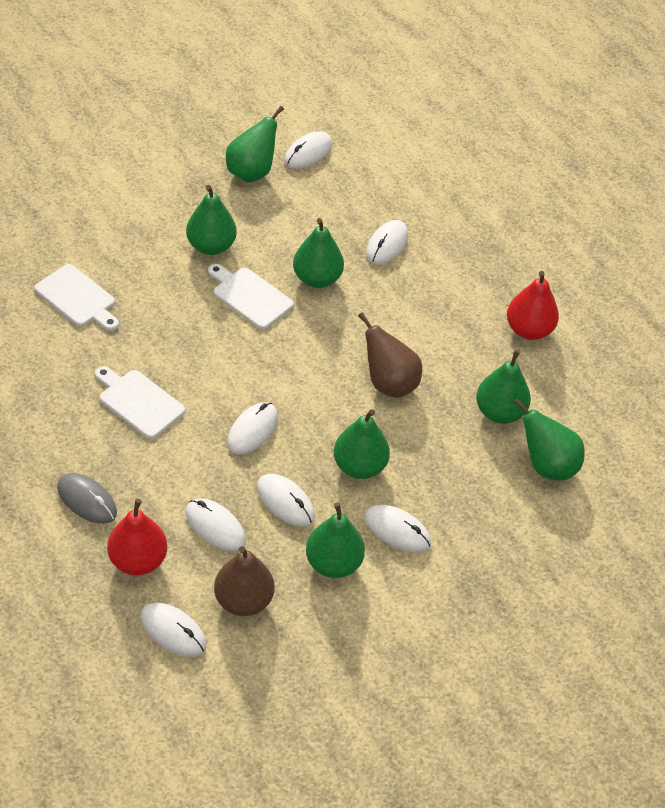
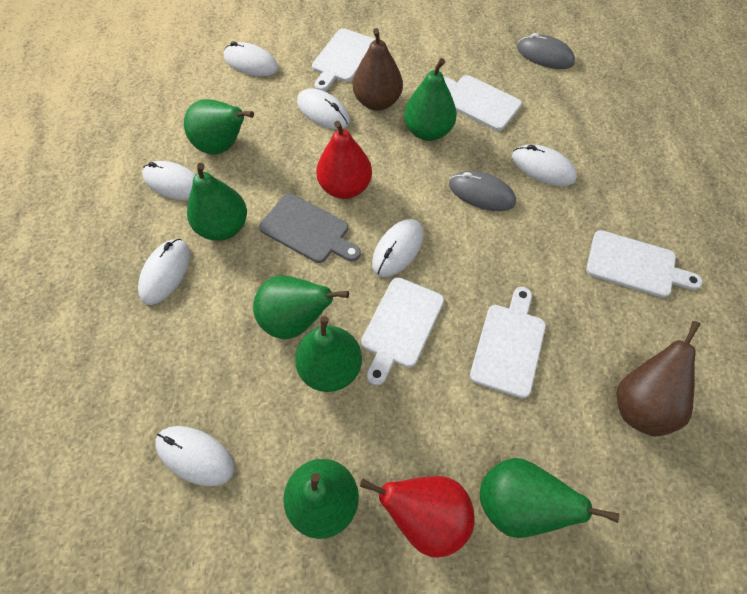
grey cutting board: 0 -> 1
grey mouse: 1 -> 2
white cutting board: 3 -> 5

